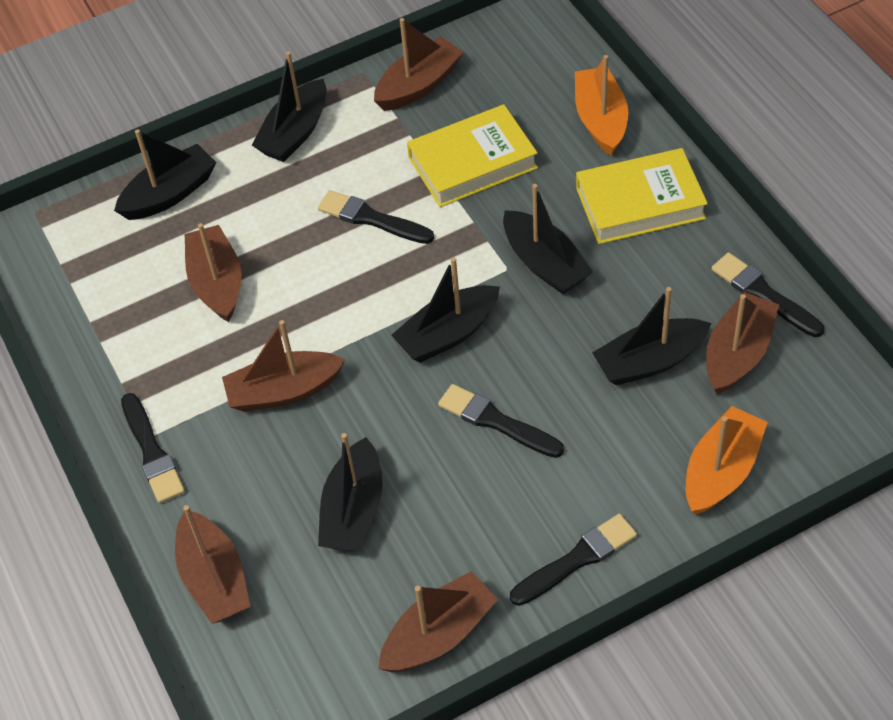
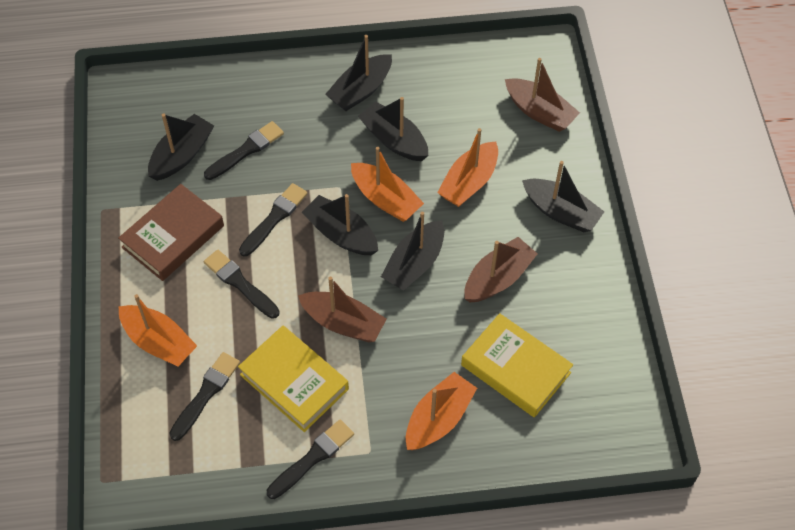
brown boat: 6 -> 3
brown book: 0 -> 1
orange boat: 2 -> 4

